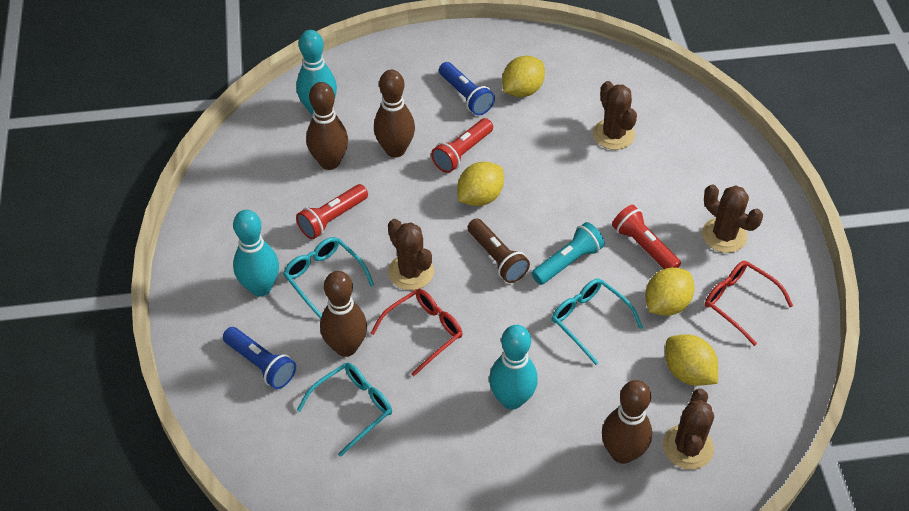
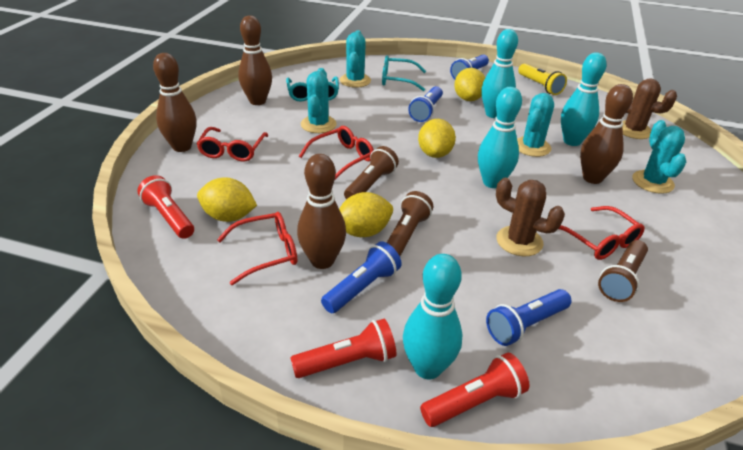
blue flashlight: 2 -> 4
brown cactus: 4 -> 2
brown flashlight: 1 -> 3
red glasses: 2 -> 4
turquoise bowling pin: 3 -> 4
turquoise cactus: 0 -> 4
turquoise flashlight: 1 -> 0
turquoise glasses: 3 -> 2
yellow flashlight: 0 -> 1

